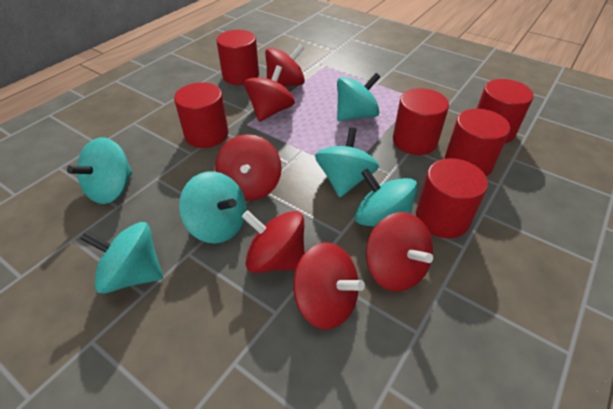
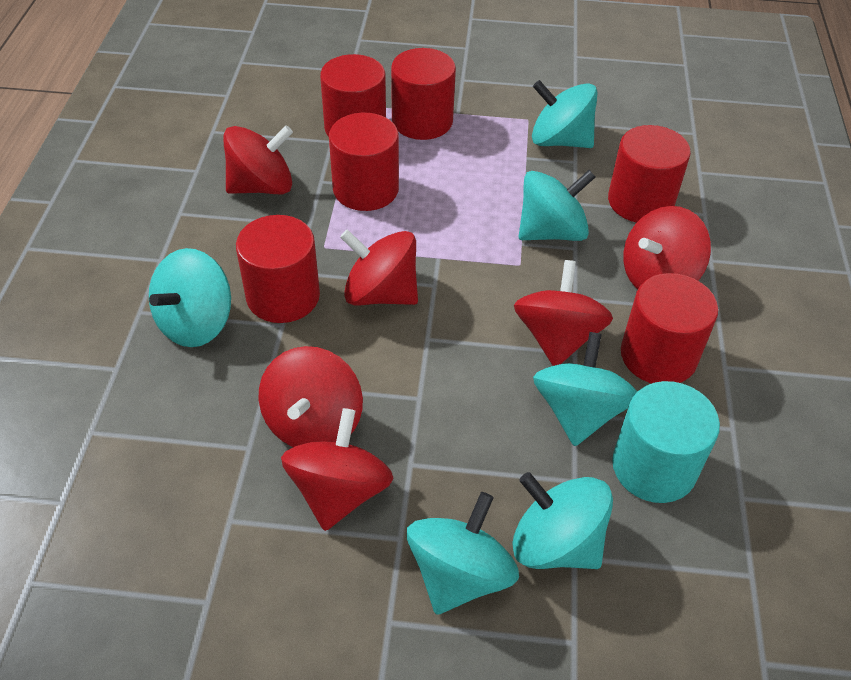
turquoise cylinder: 0 -> 1

